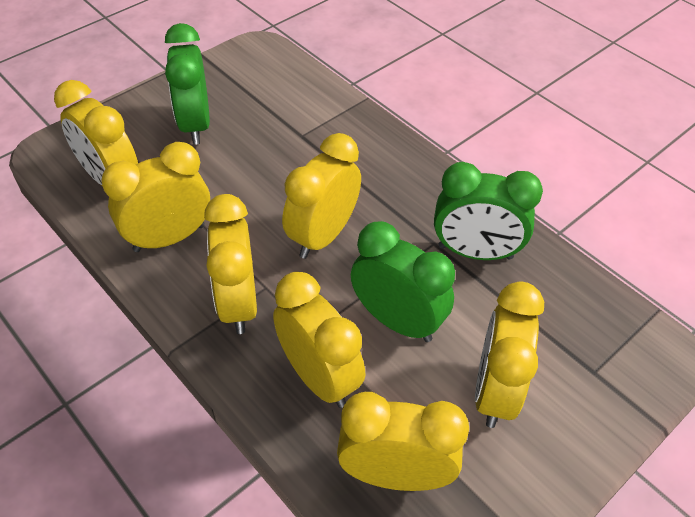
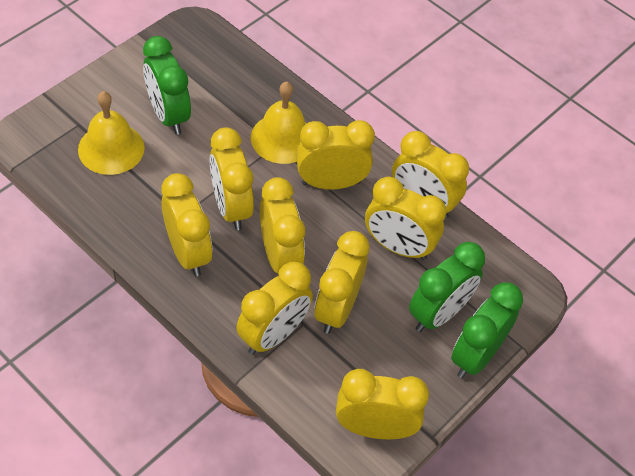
yellow bell: 0 -> 2
yellow clock: 7 -> 9

